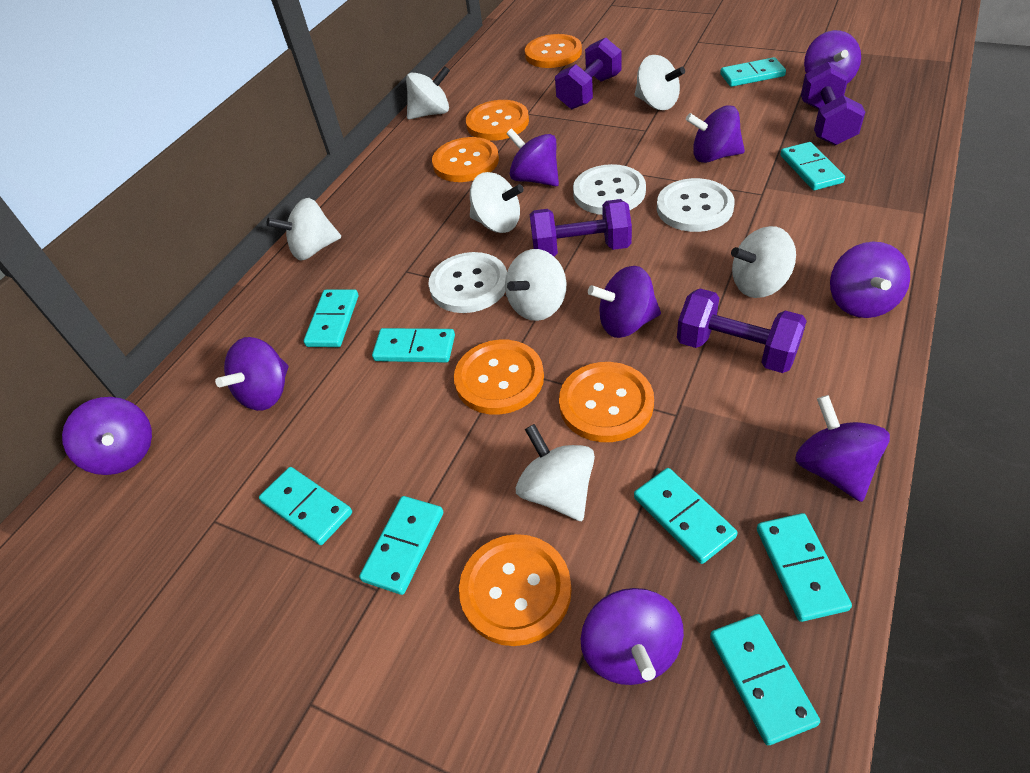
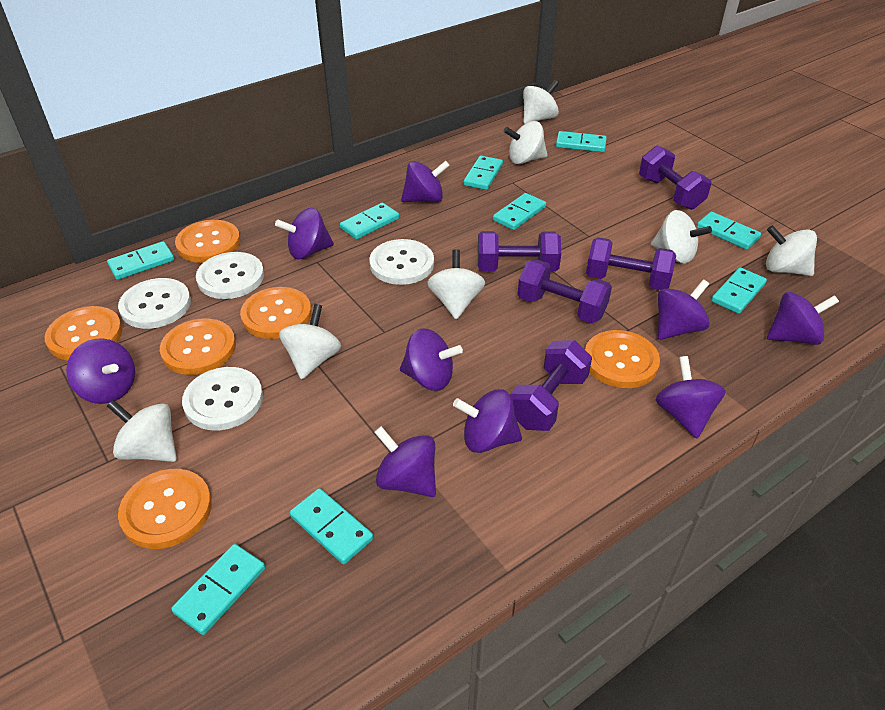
purple dumbbell: 4 -> 5
white button: 3 -> 4

